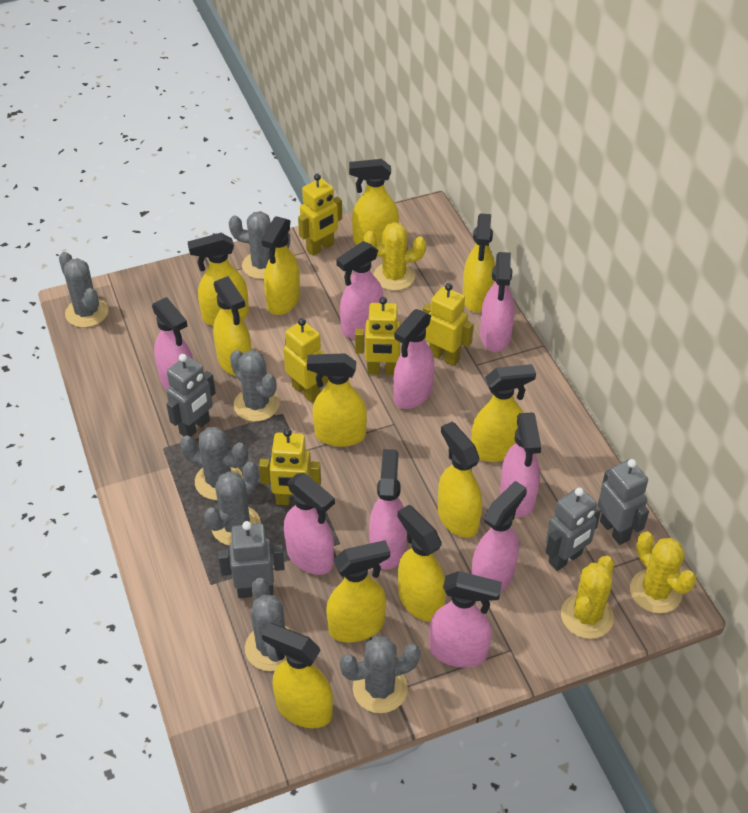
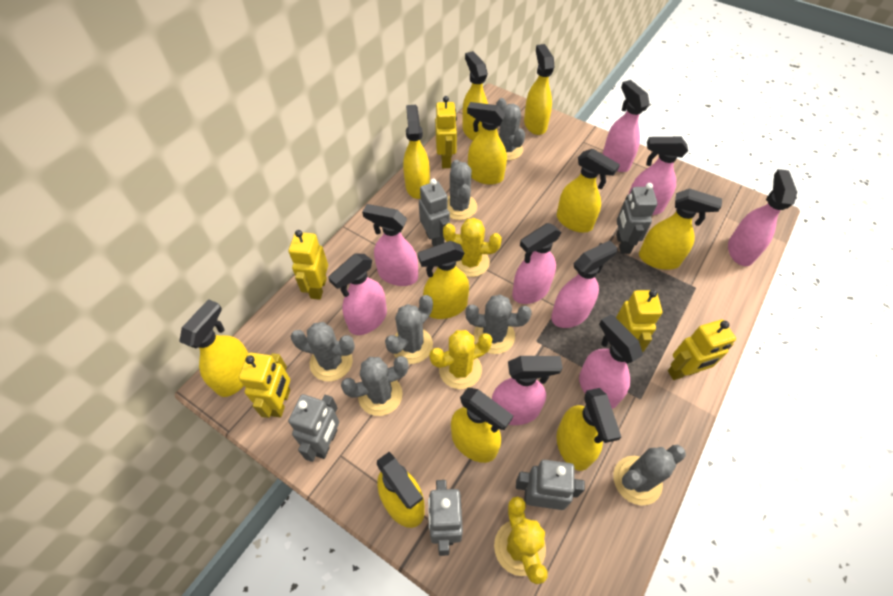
grey robot: 4 -> 5

